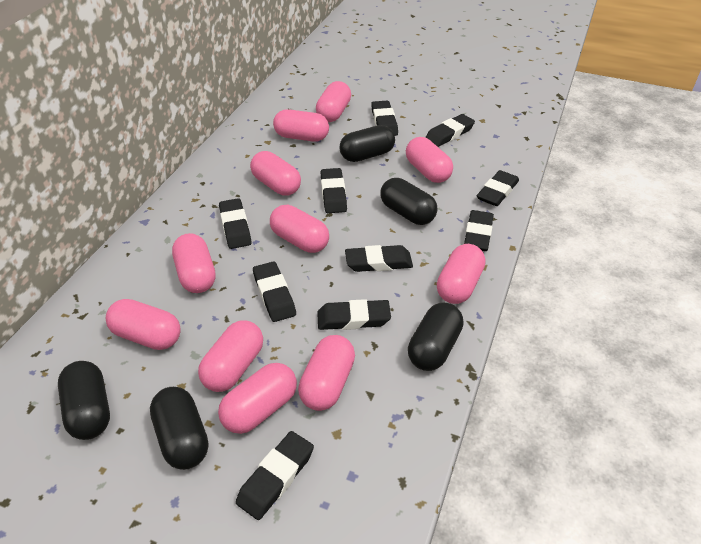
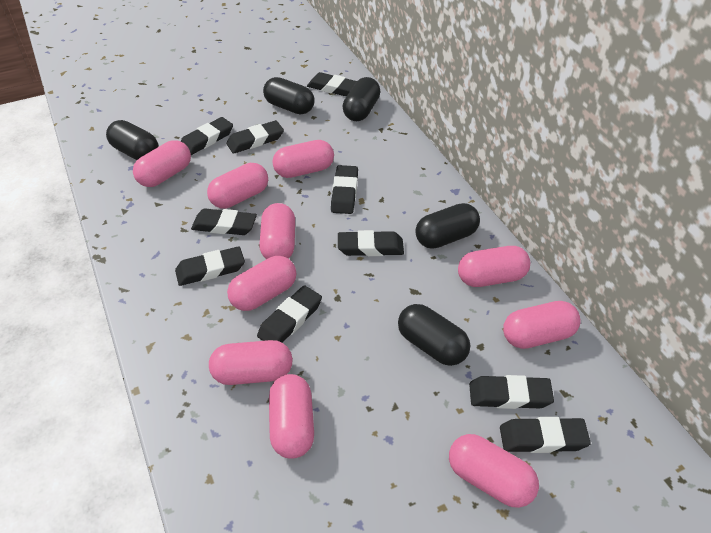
pink capsule: 11 -> 10

